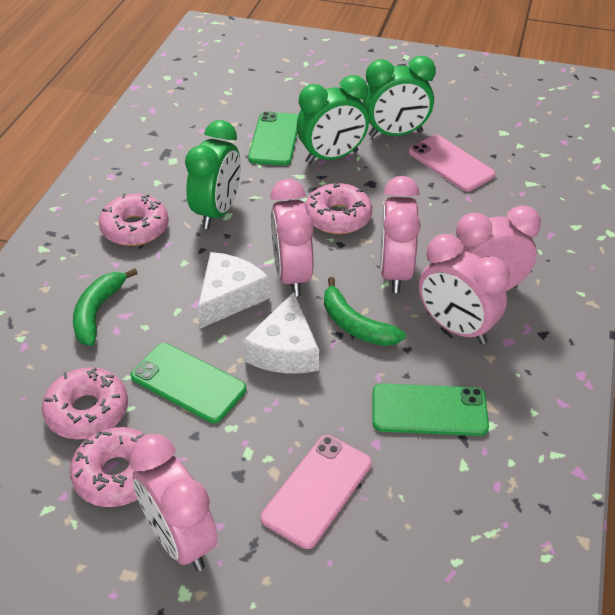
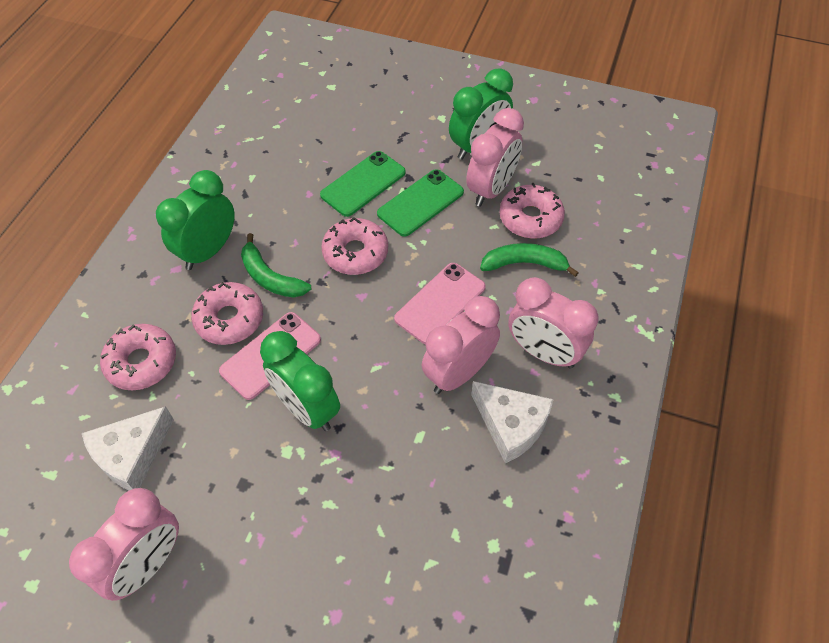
green phone: 3 -> 2
pink clock: 5 -> 4

